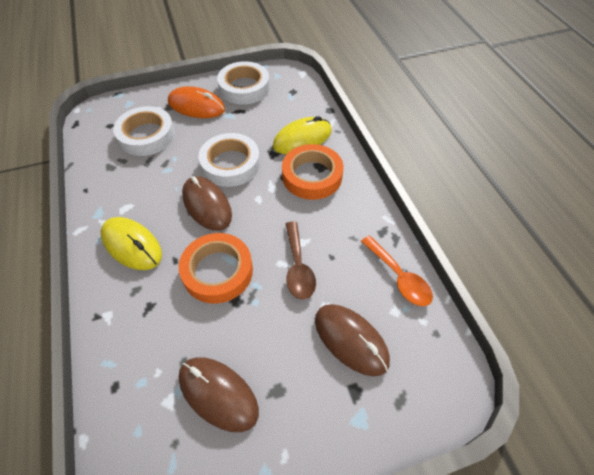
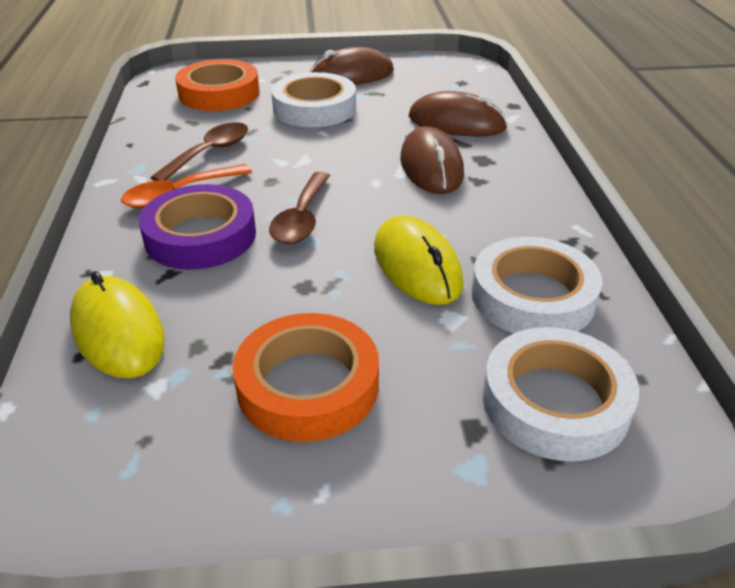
brown spoon: 1 -> 2
orange mouse: 1 -> 0
purple tape: 0 -> 1

